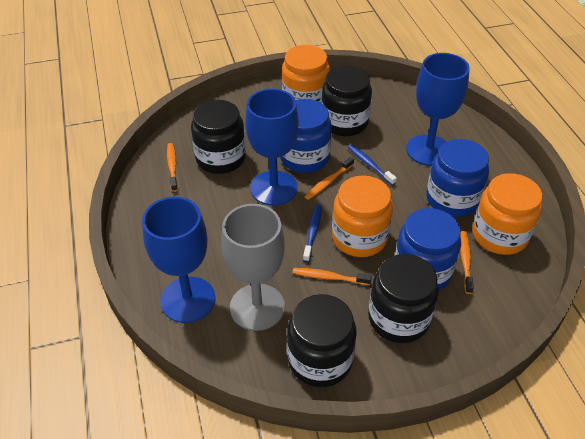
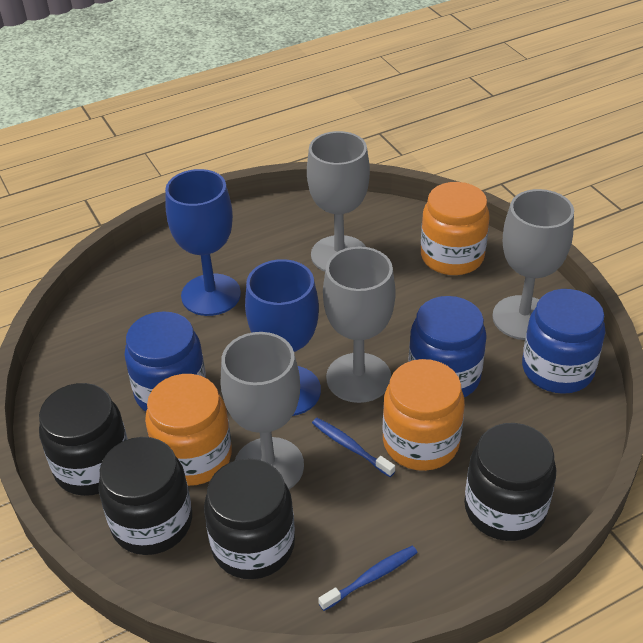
blue goblet: 3 -> 2
grey goblet: 1 -> 4
orange toothbrush: 4 -> 0

